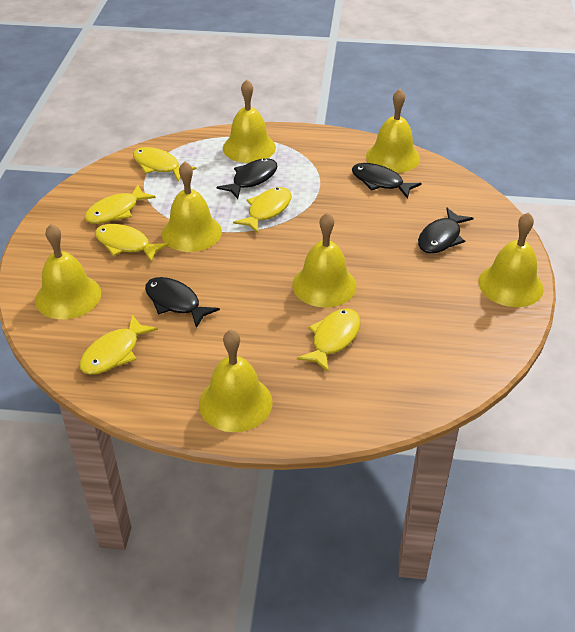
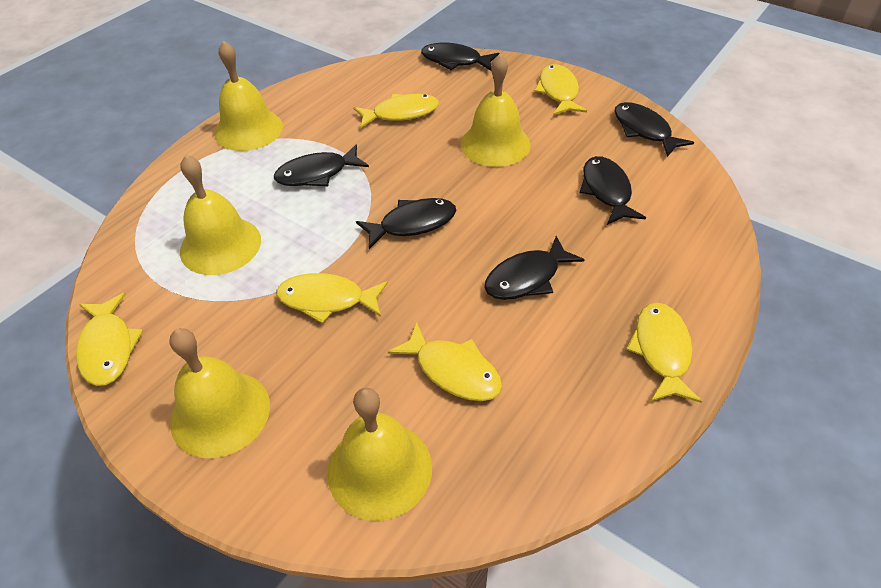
black fish: 4 -> 6
yellow bell: 7 -> 5

